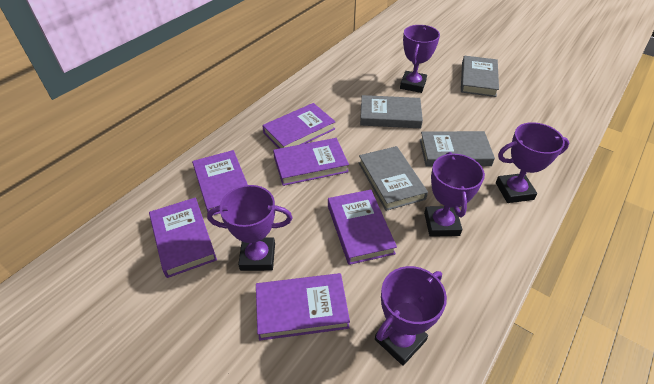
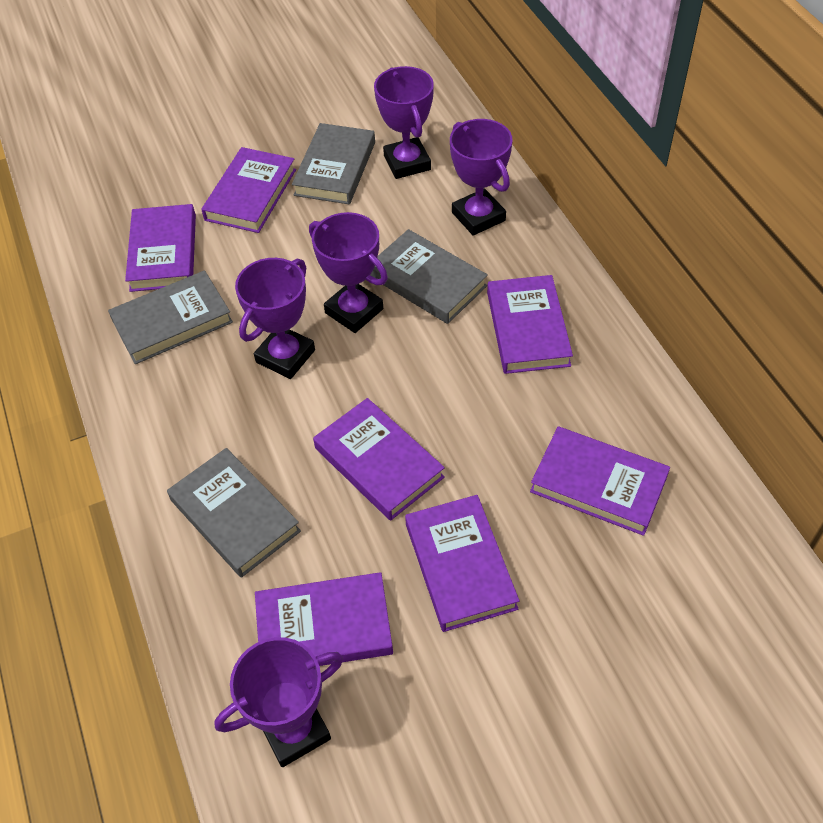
purple book: 6 -> 7

